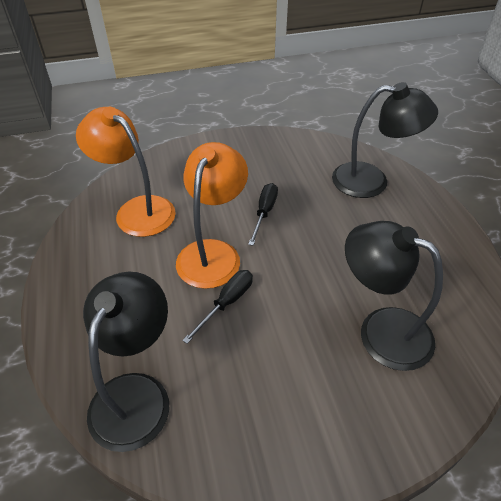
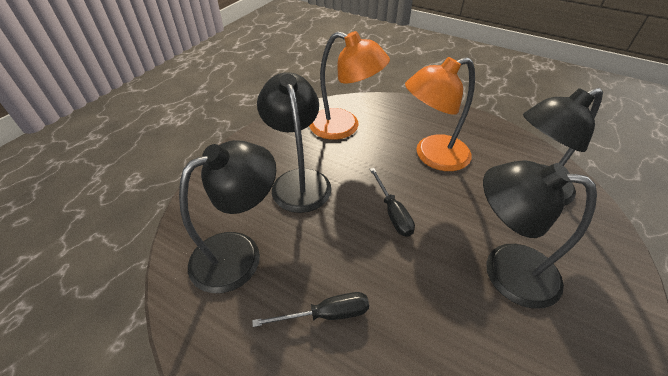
black lamp: 3 -> 4

